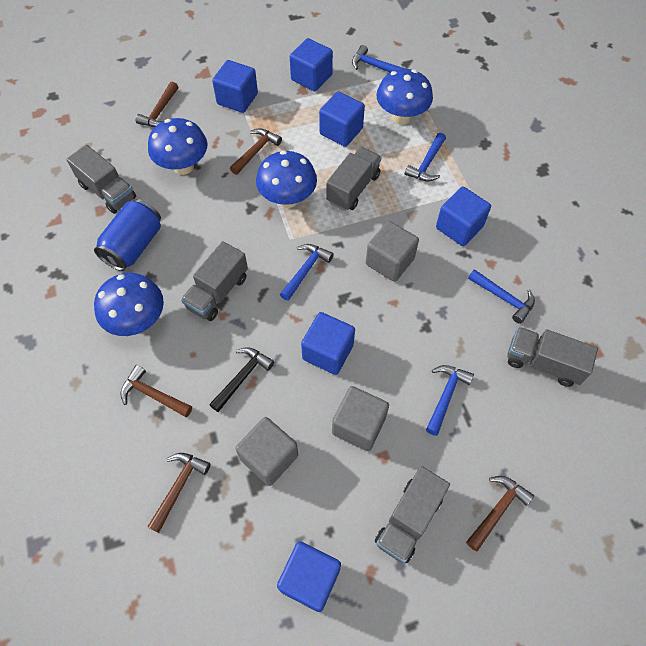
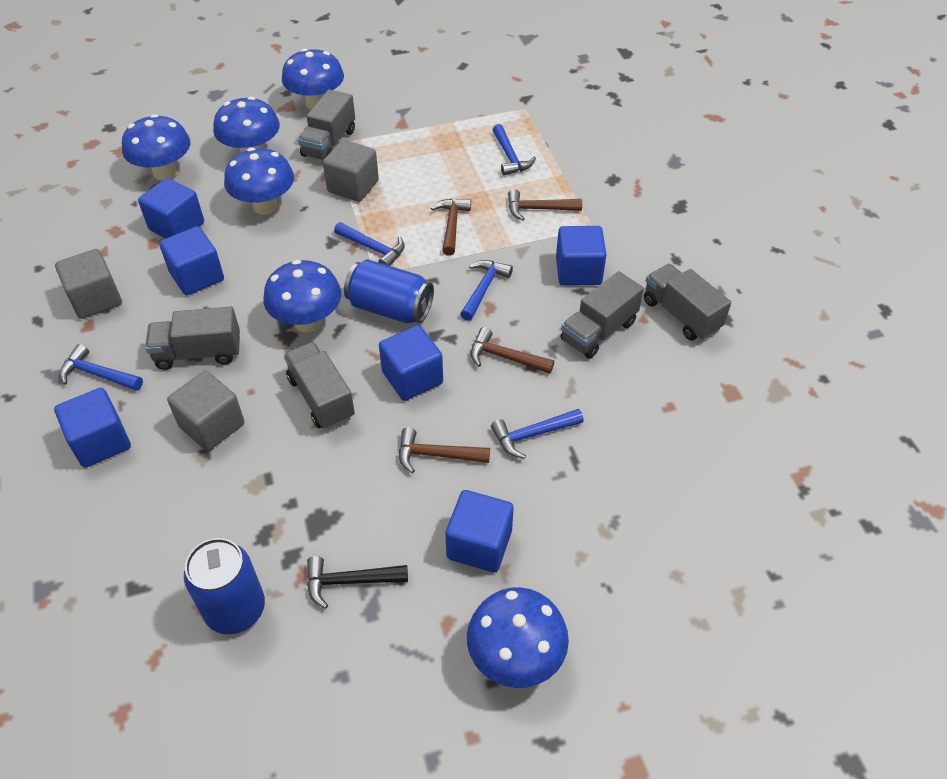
blue can: 1 -> 2
blue mushroom: 4 -> 6
brown hammer: 5 -> 4

